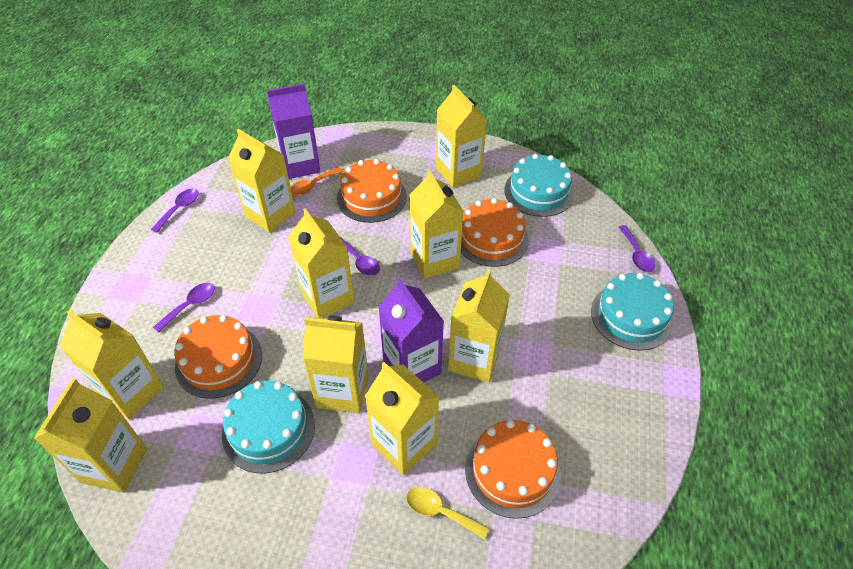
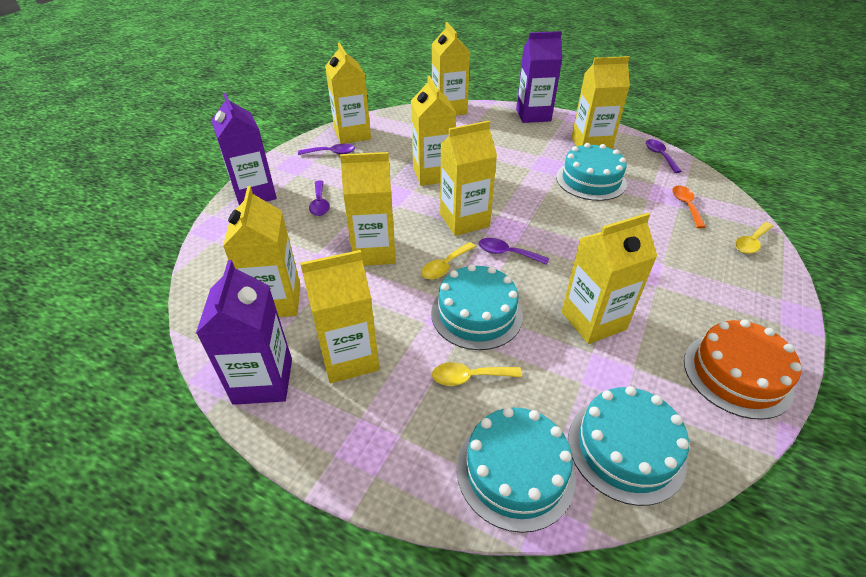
orange cake: 4 -> 1
purple carton: 2 -> 3
turquoise cake: 3 -> 4
yellow spoon: 1 -> 3

